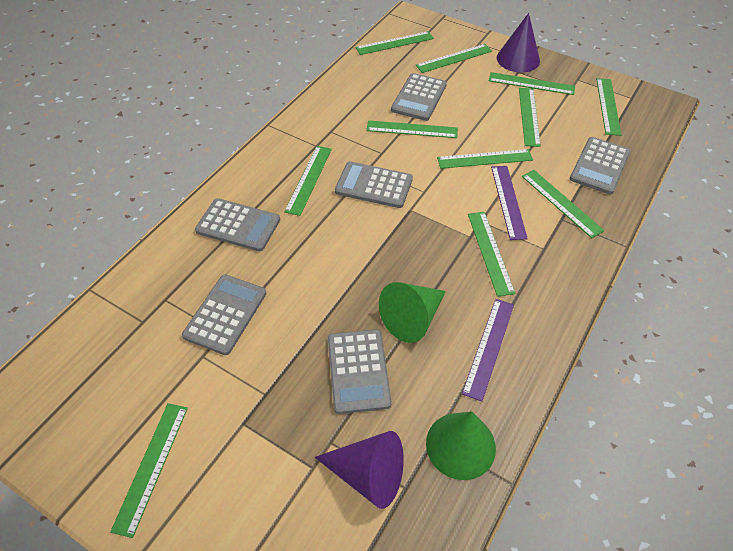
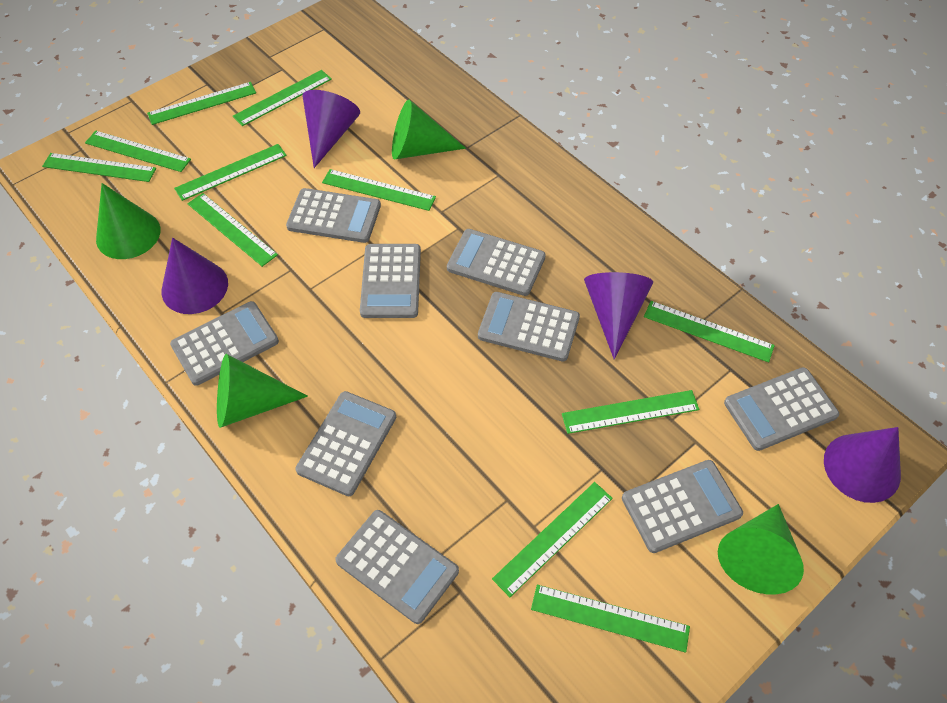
green cone: 2 -> 4
grey calculator: 6 -> 9
purple cone: 2 -> 4
purple ruler: 2 -> 0

